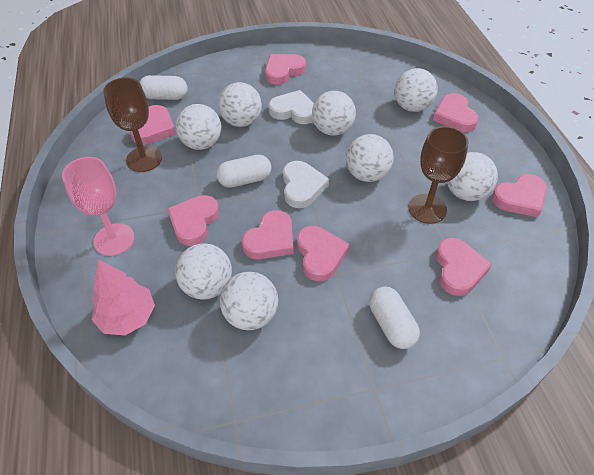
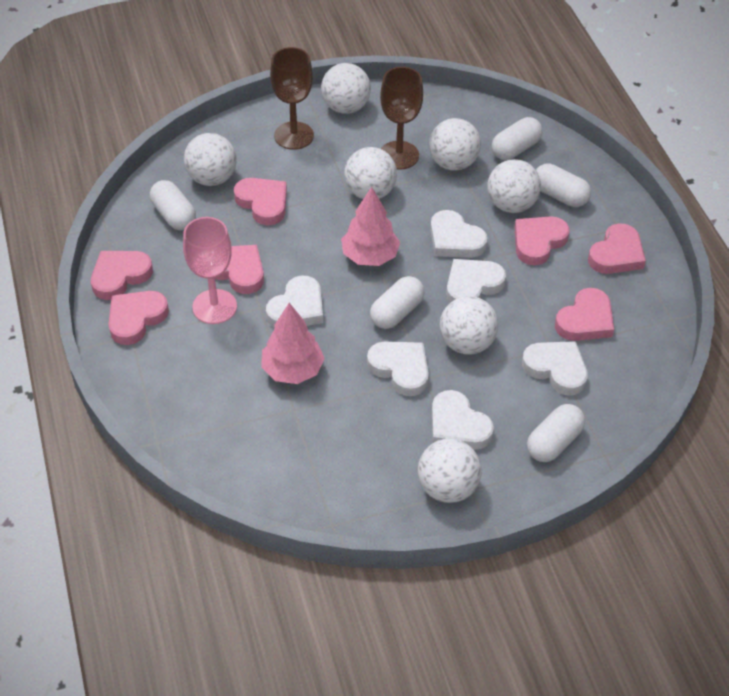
pink heart: 8 -> 7
pink tree: 1 -> 2
white ball: 8 -> 7
white capsule: 3 -> 5
white heart: 2 -> 6

